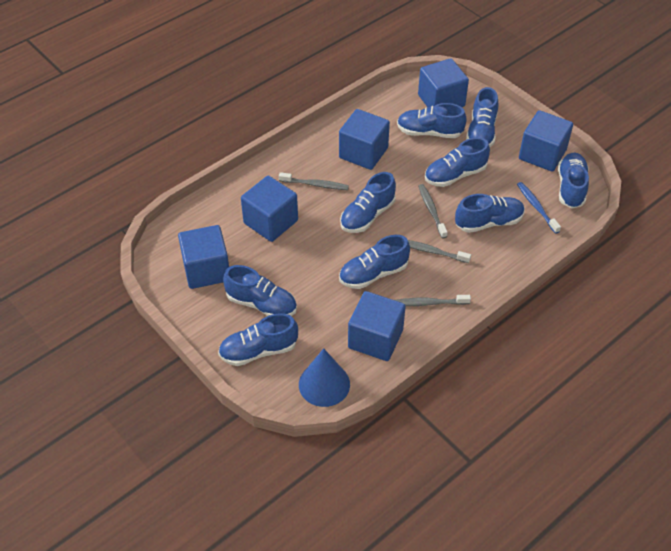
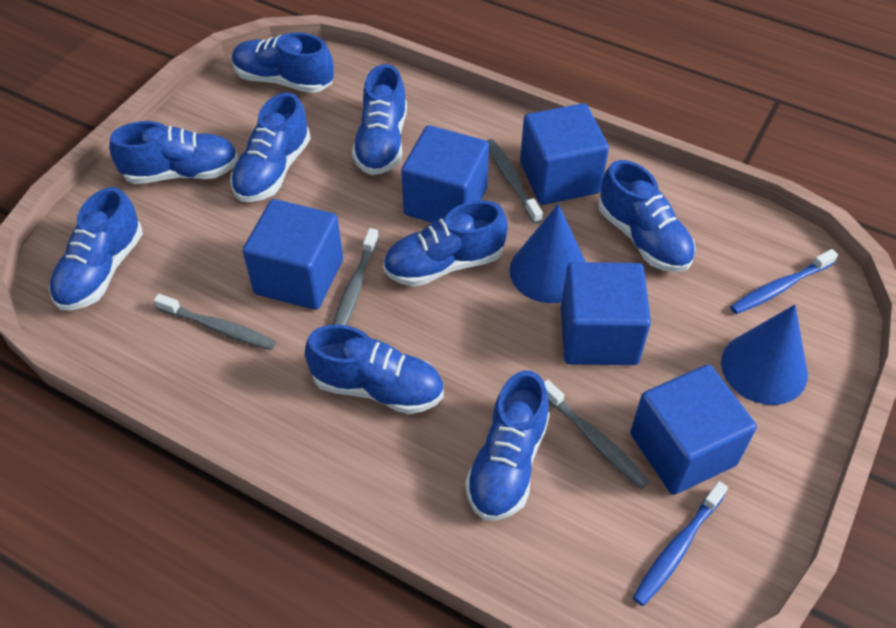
blue cone: 1 -> 2
blue cube: 6 -> 5
blue toothbrush: 1 -> 2

